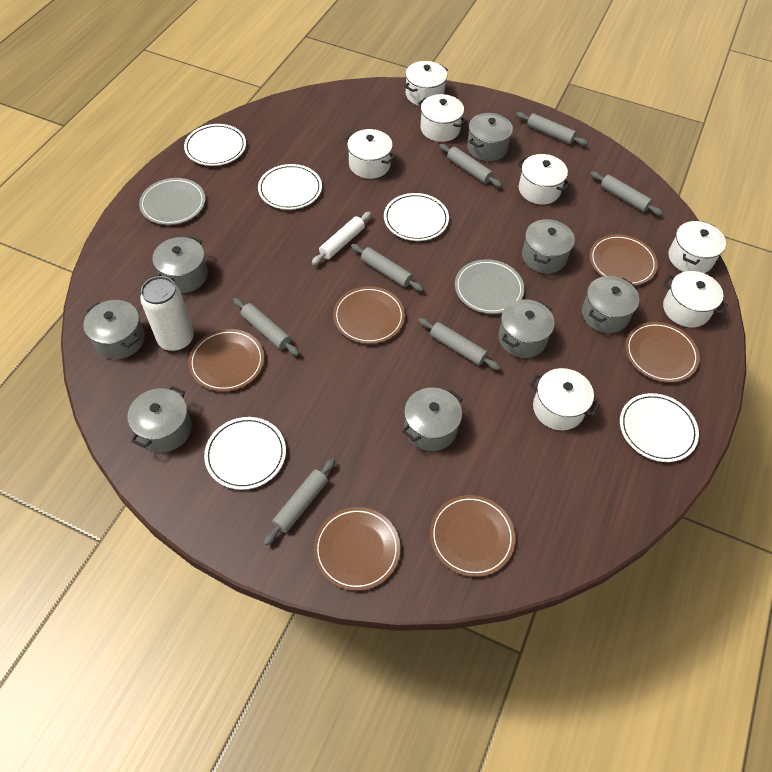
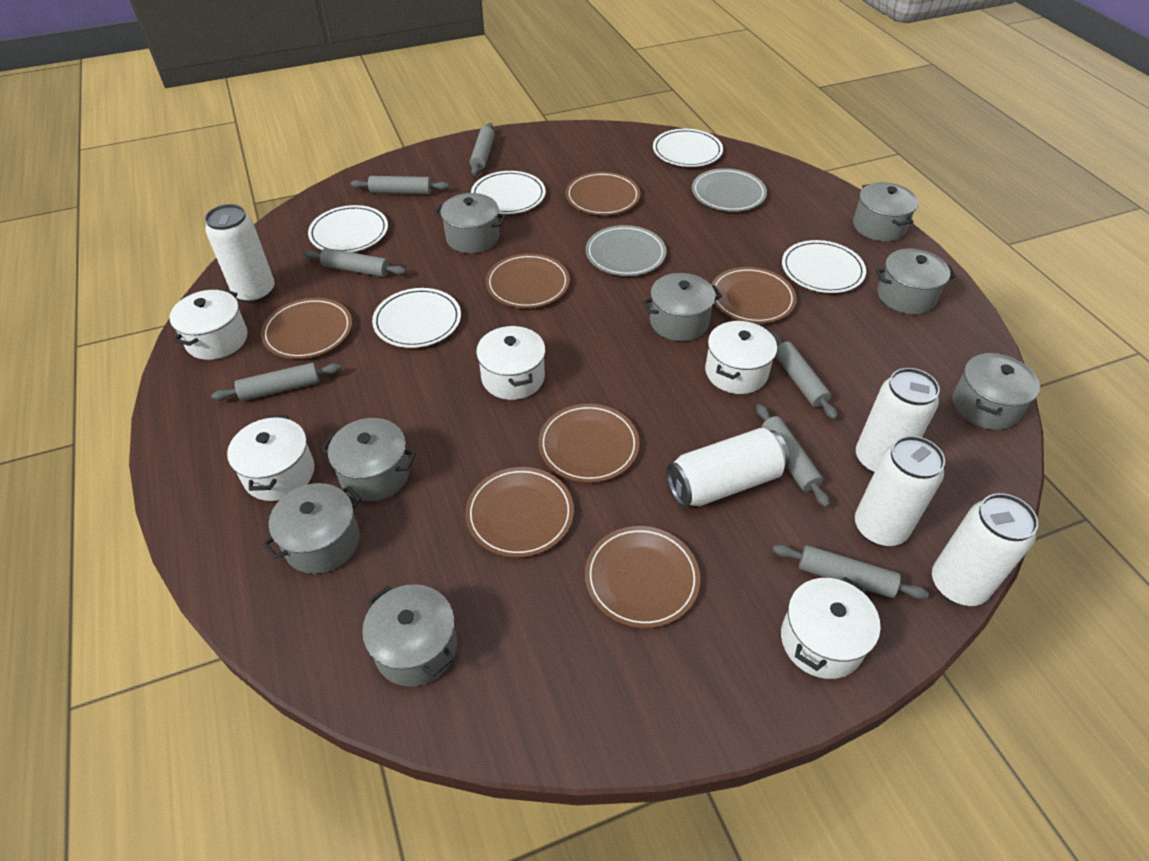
brown plate: 6 -> 7
white can: 1 -> 5
white pot: 7 -> 5
white rolling pin: 1 -> 0

